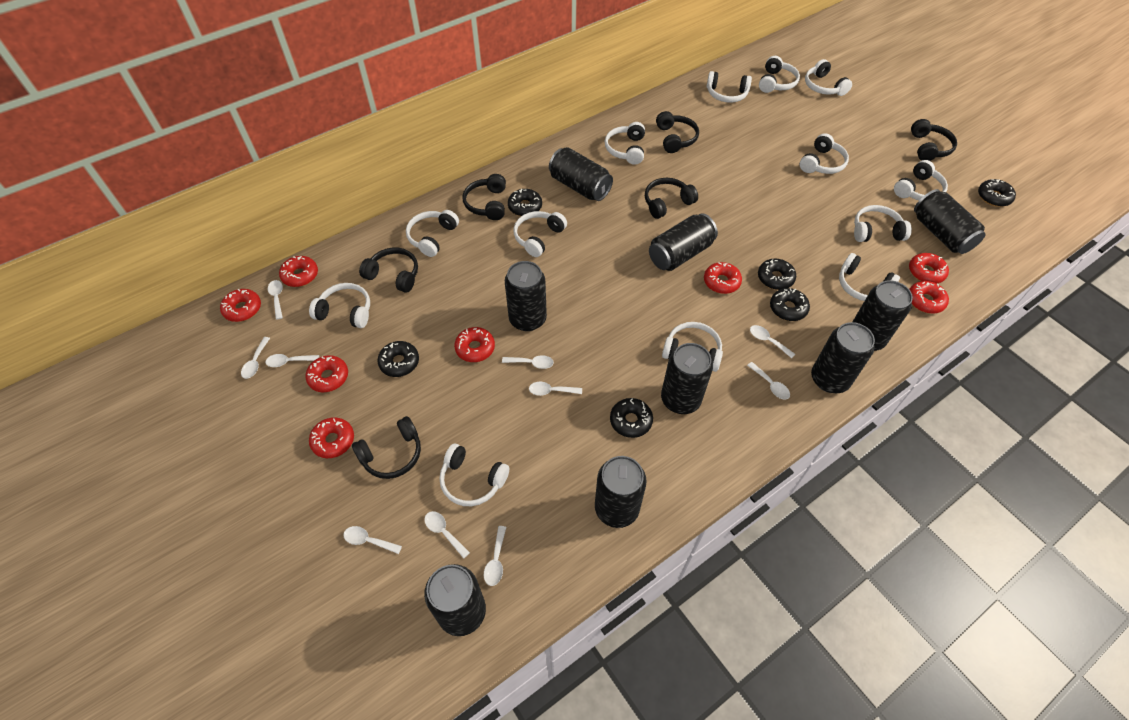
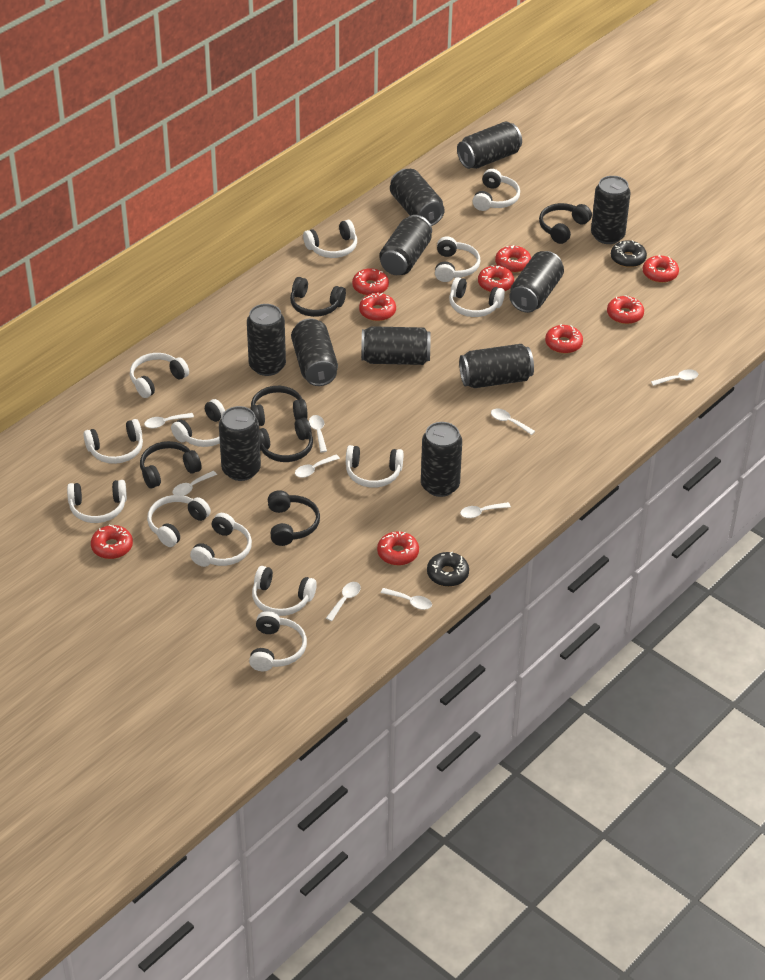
black can: 9 -> 11
black donut: 6 -> 2
red donut: 8 -> 9
white spoon: 10 -> 9

